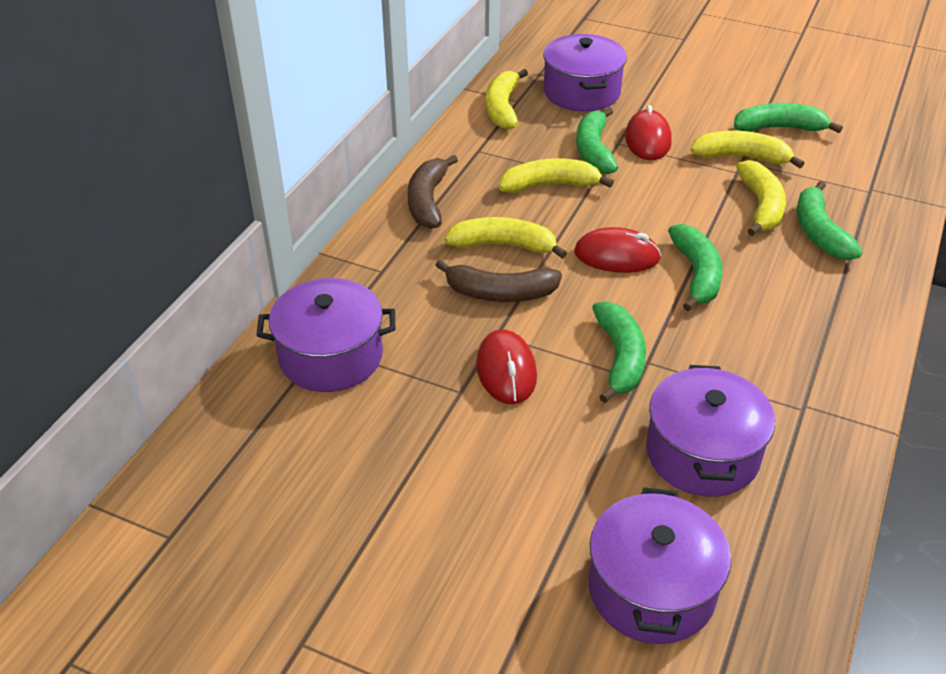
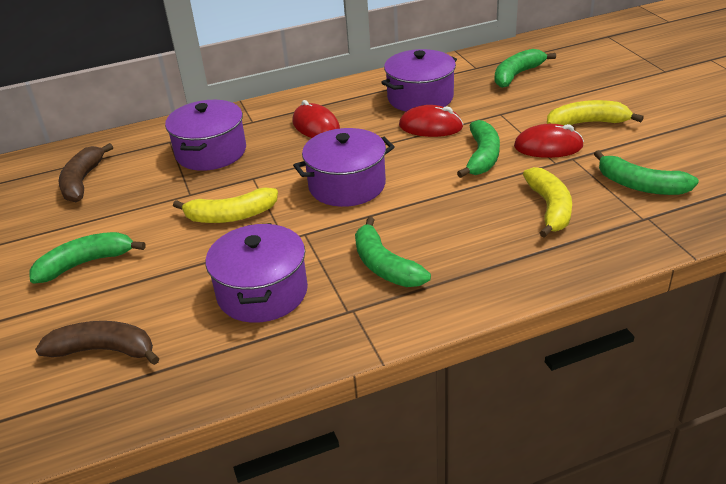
yellow banana: 5 -> 3

